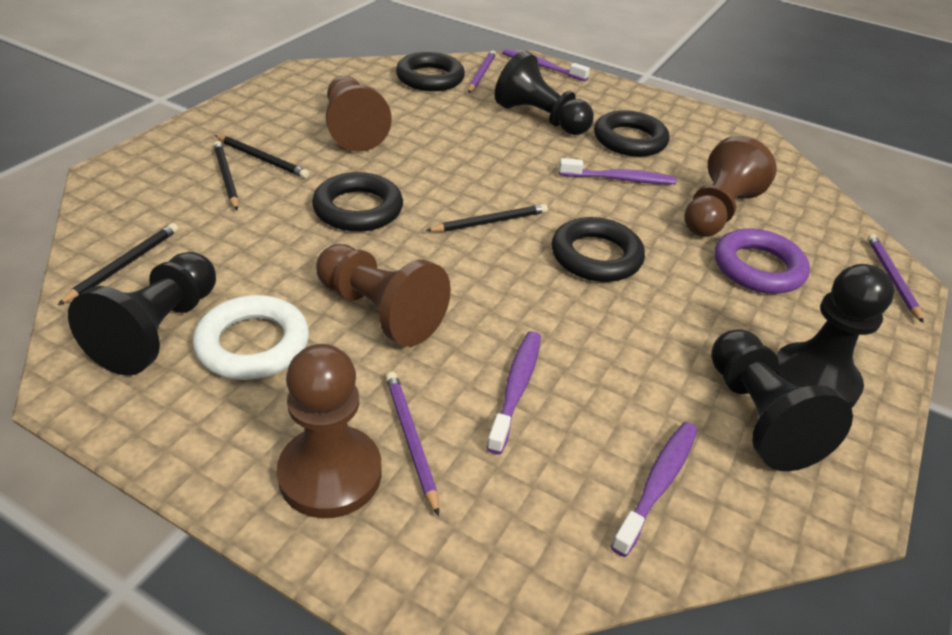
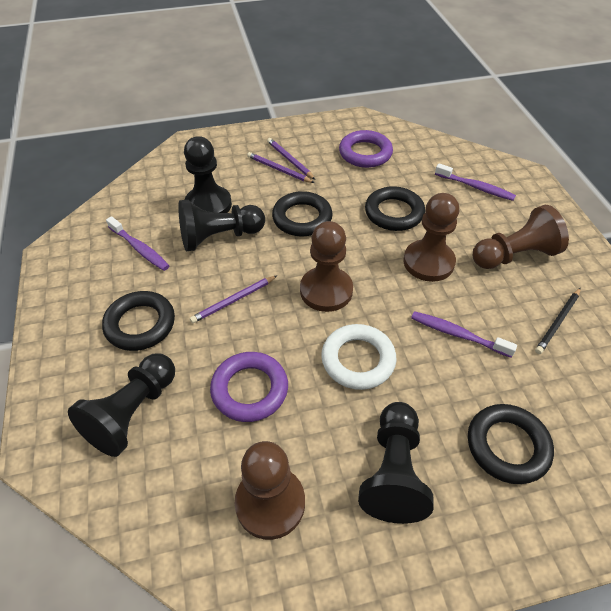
black pencil: 4 -> 1
purple ring: 1 -> 2
purple toothbrush: 4 -> 3

